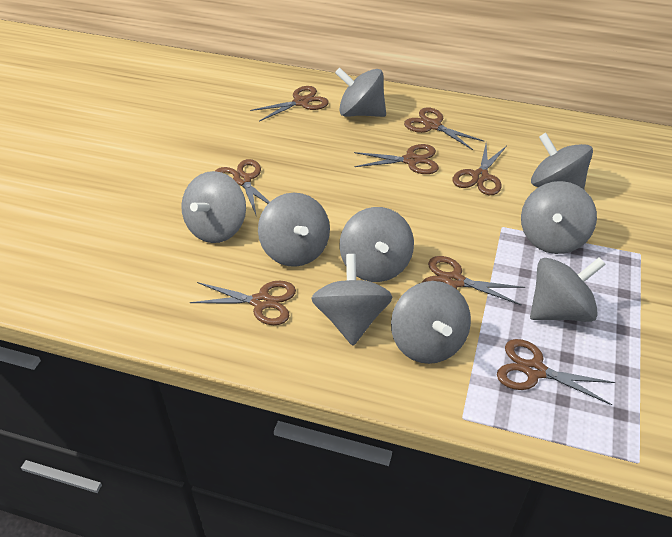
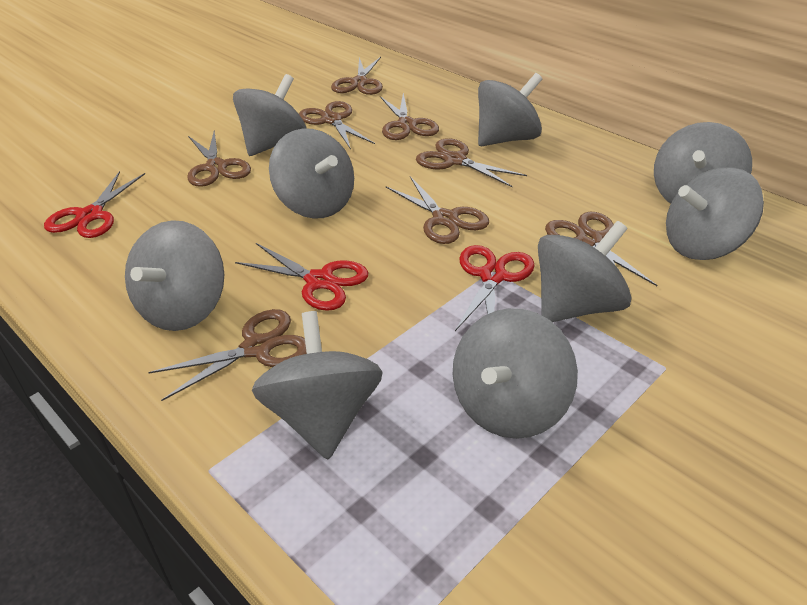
red scissors: 0 -> 3

